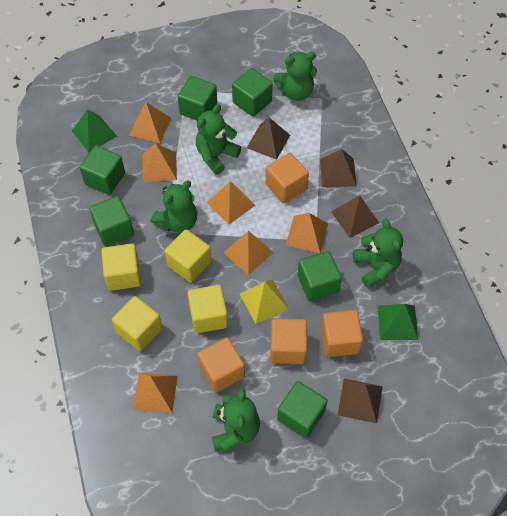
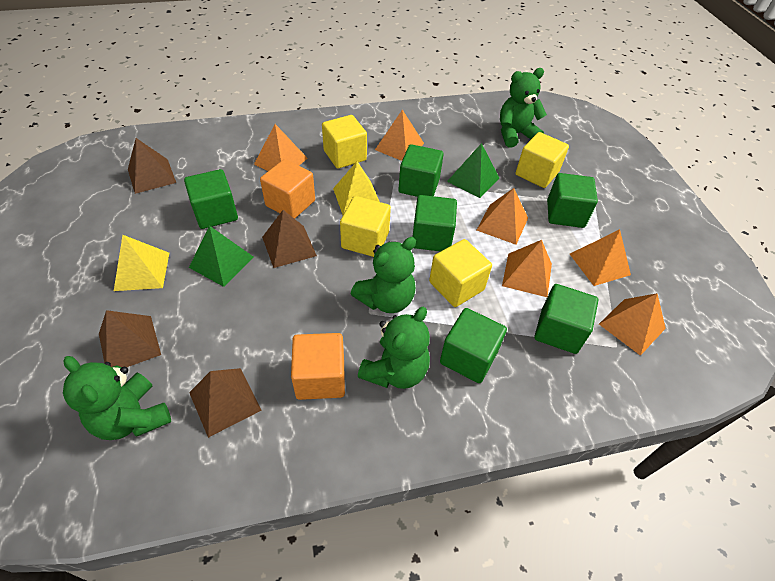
green teddy bear: 5 -> 4
orange cube: 4 -> 2
yellow pyramid: 1 -> 2

